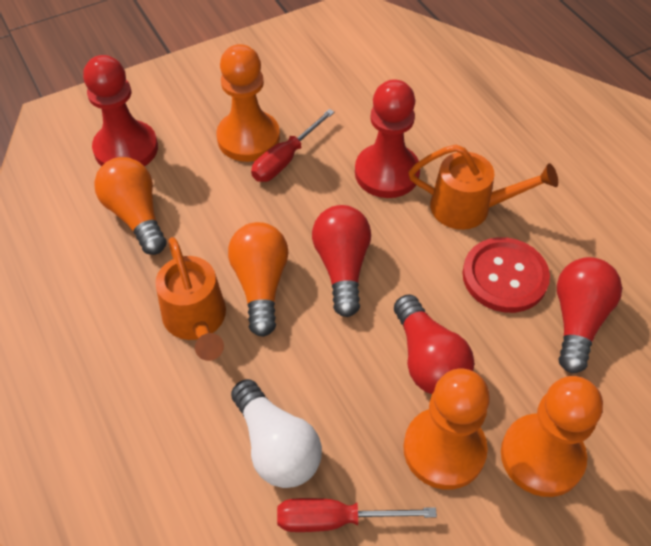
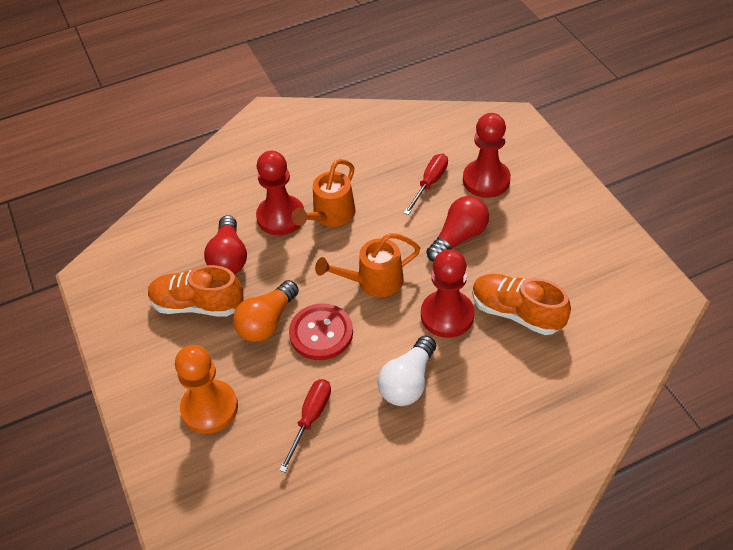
orange light bulb: 2 -> 1
orange pawn: 3 -> 1
orange shoe: 0 -> 2
red light bulb: 3 -> 2
red pawn: 2 -> 3

